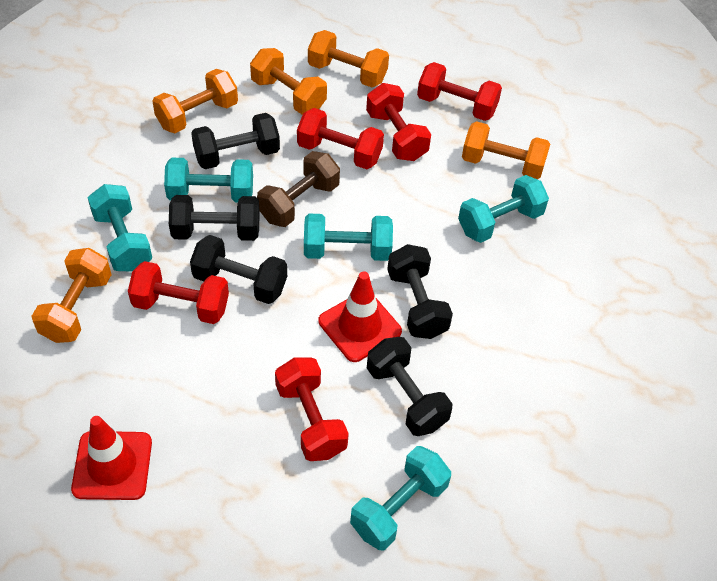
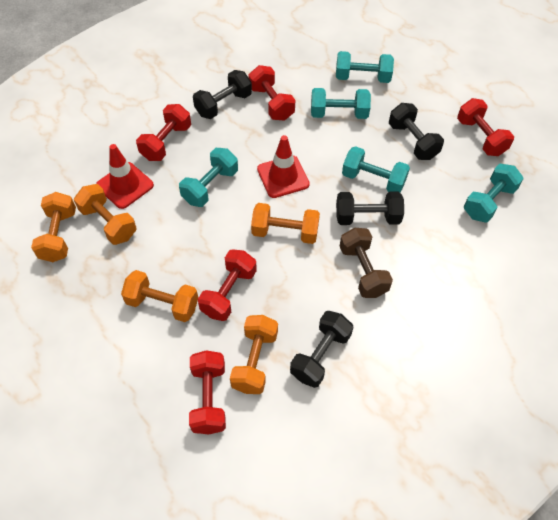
black dumbbell: 5 -> 4

